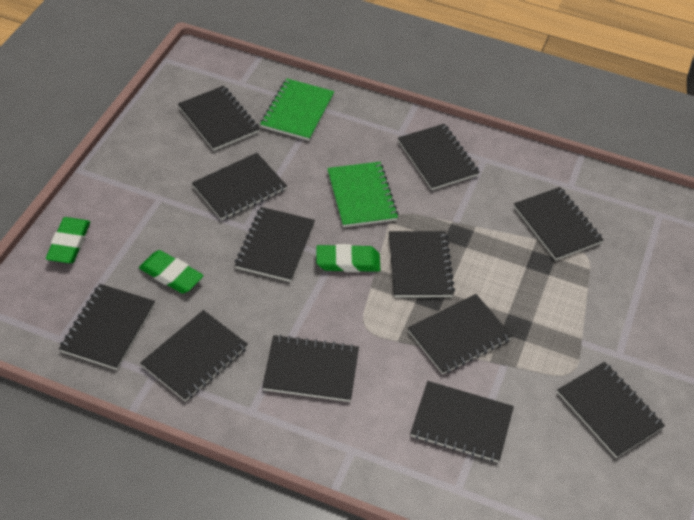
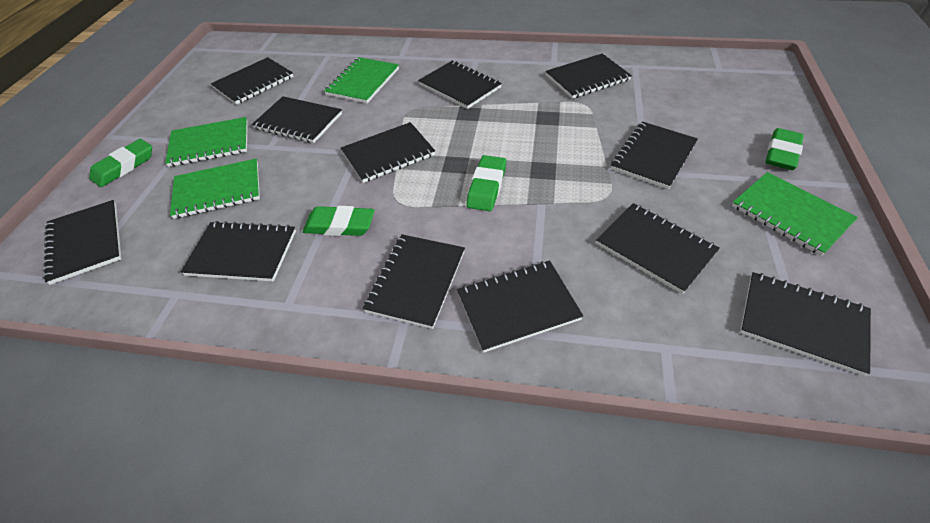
green eraser: 3 -> 4
green notebook: 2 -> 4

